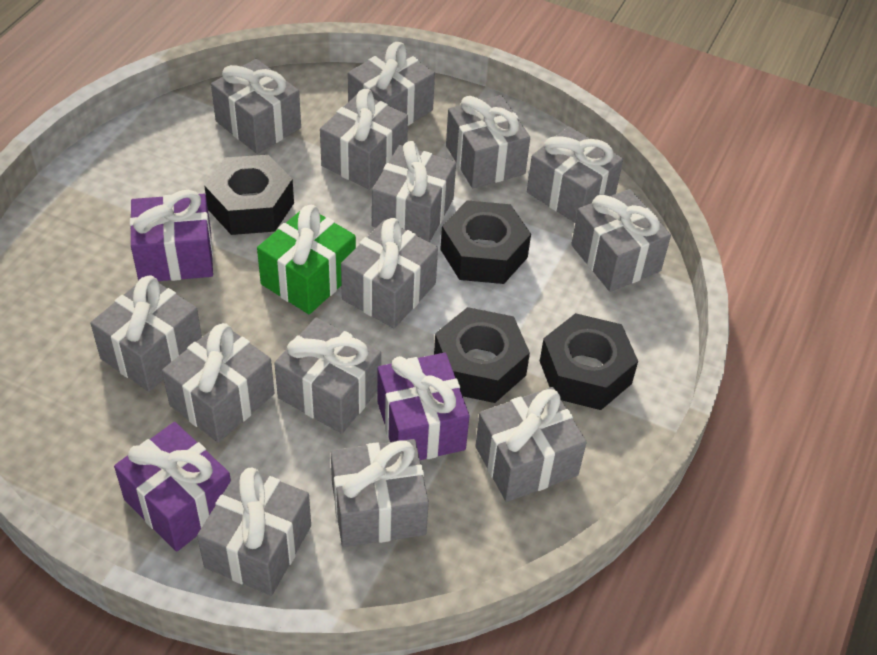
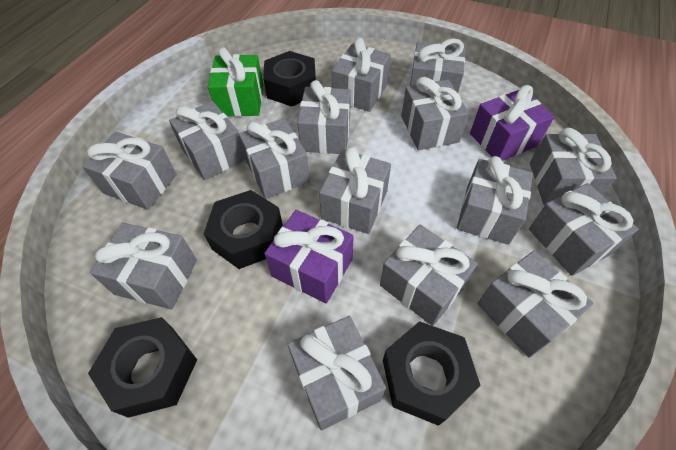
grey gift: 14 -> 15
purple gift: 3 -> 2

